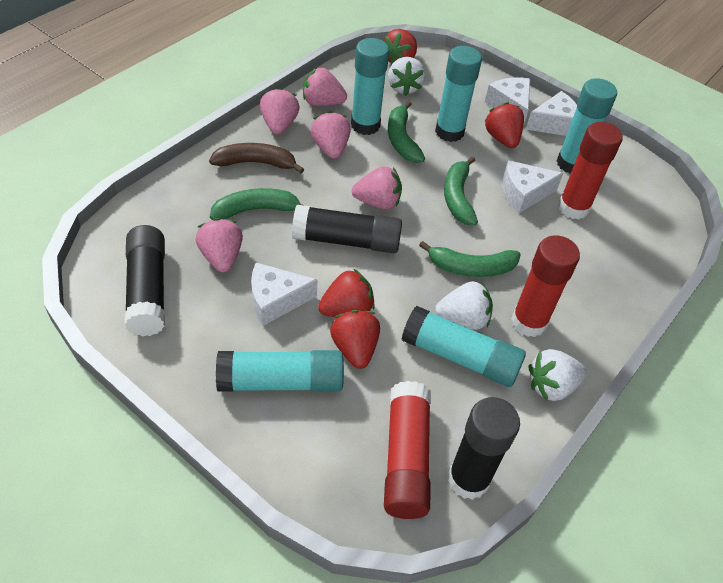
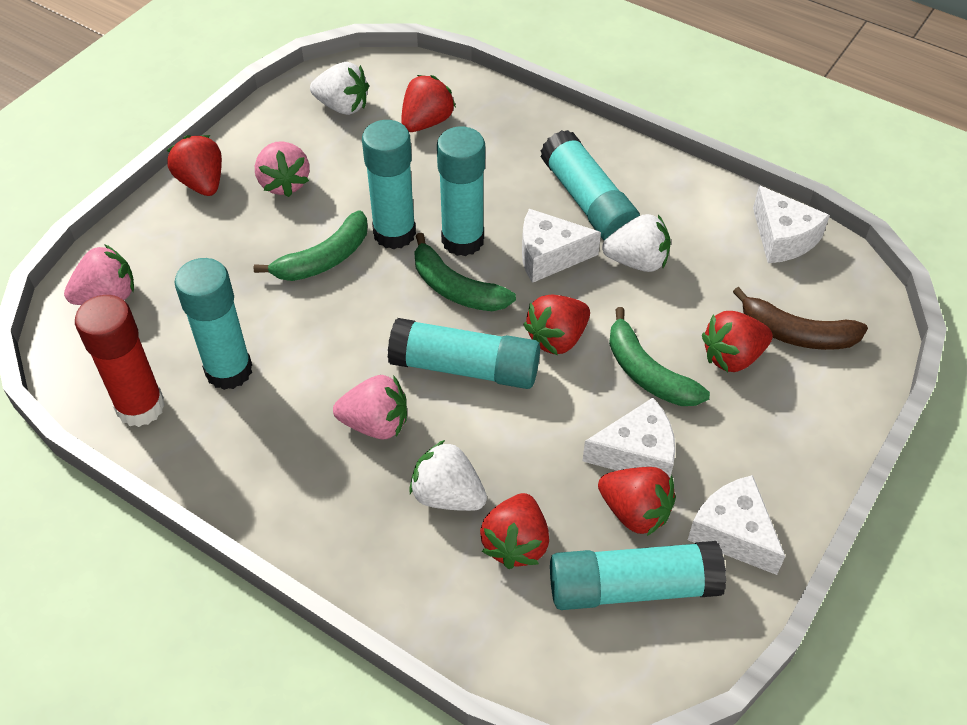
black glue stick: 3 -> 0
green banana: 4 -> 3
pink strawberry: 5 -> 3
red glue stick: 3 -> 1
red strawberry: 4 -> 6
turquoise glue stick: 5 -> 6

